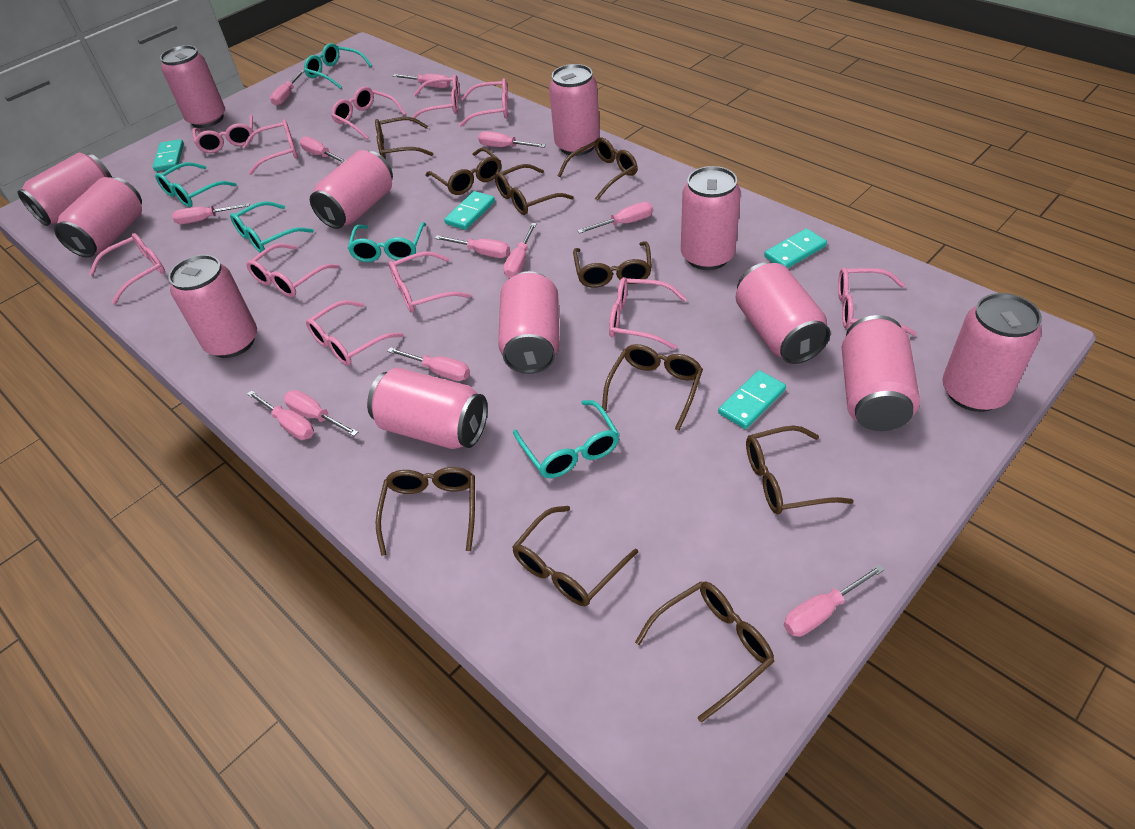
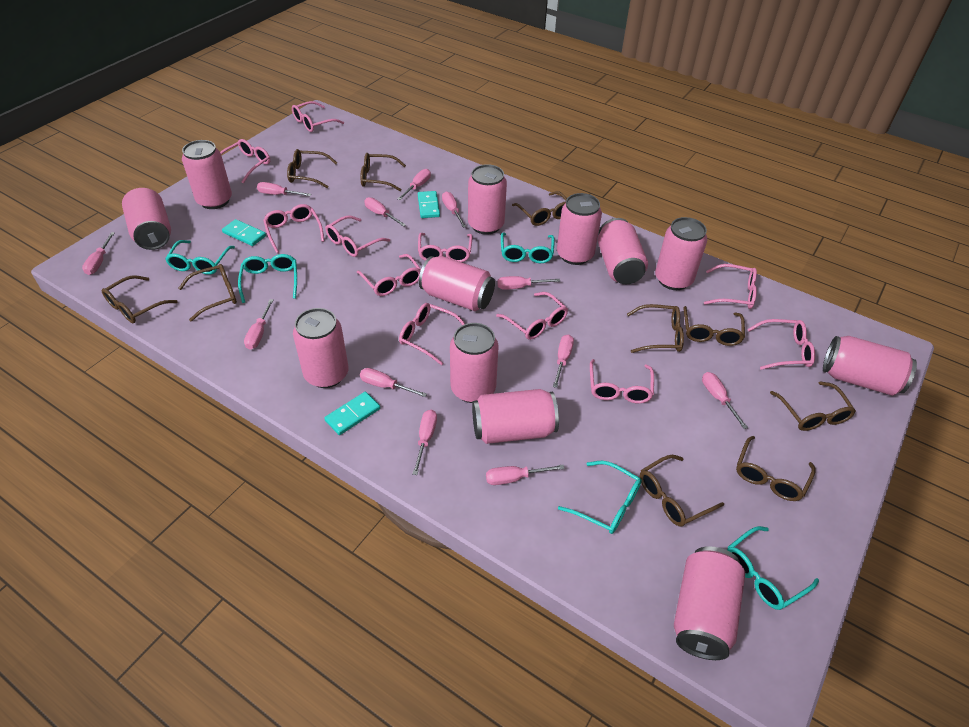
turquoise domino: 4 -> 3

